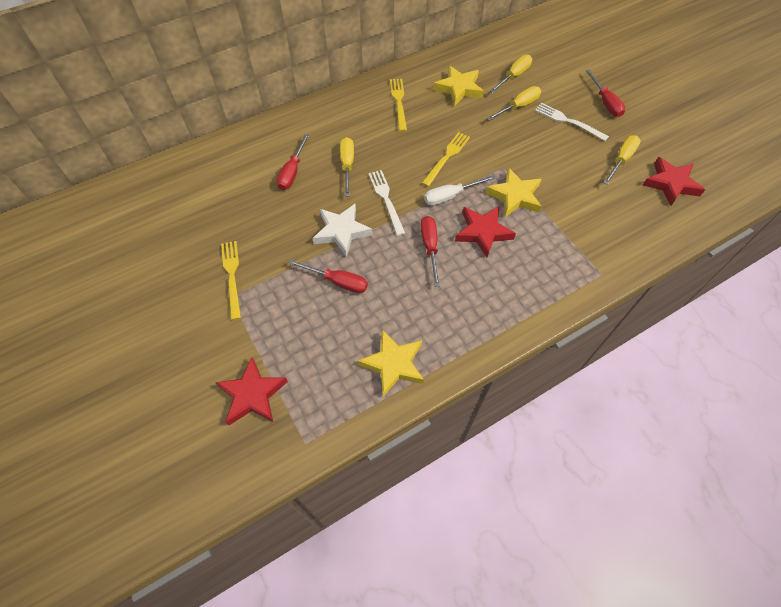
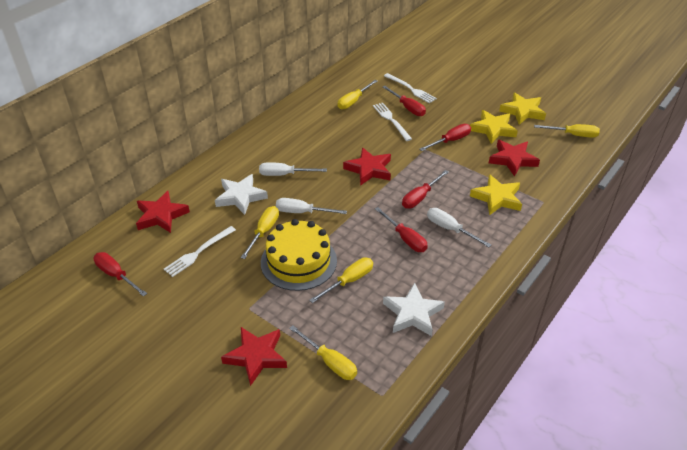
red screwdriver: 4 -> 5
red star: 3 -> 4
white fork: 2 -> 3
white screwdriver: 1 -> 3
white star: 1 -> 2
yellow cake: 0 -> 1
yellow fork: 3 -> 0
yellow screwdriver: 4 -> 5

